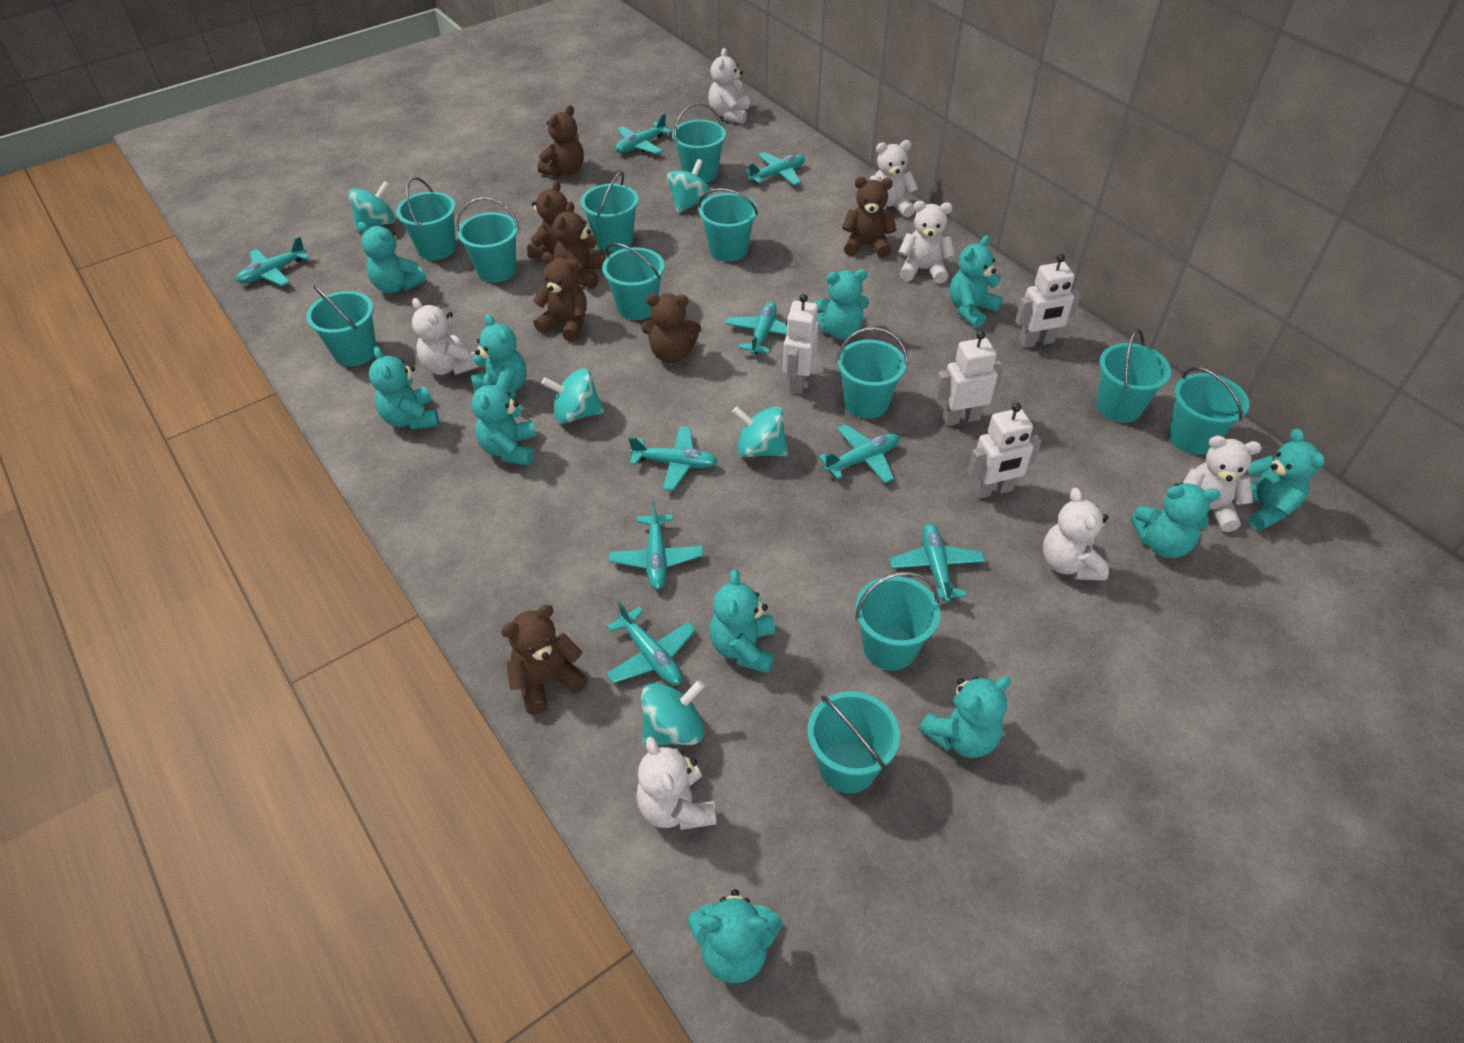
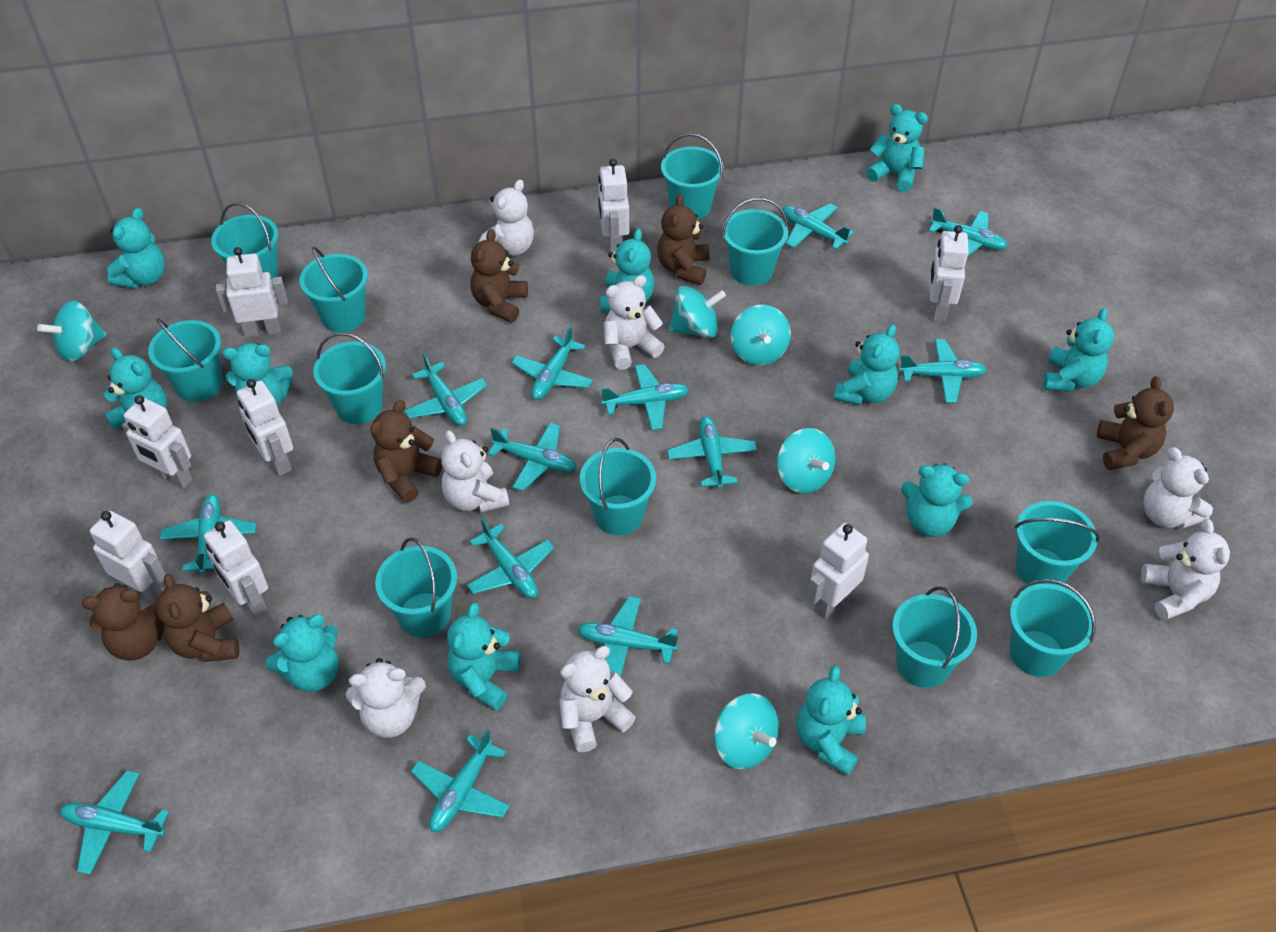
brown teddy bear: 7 -> 6
turquoise bucket: 12 -> 11
turquoise plane: 9 -> 13
white robot: 4 -> 8

